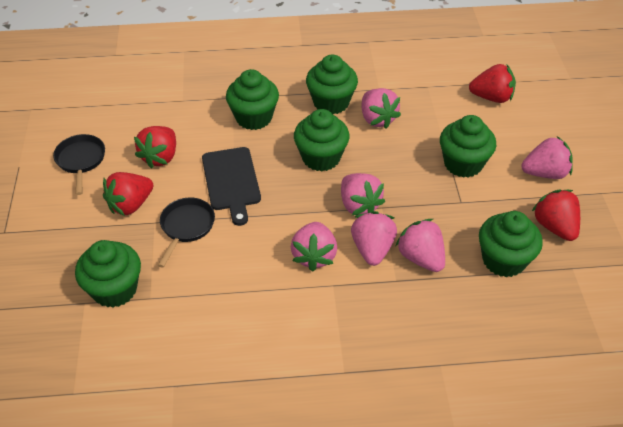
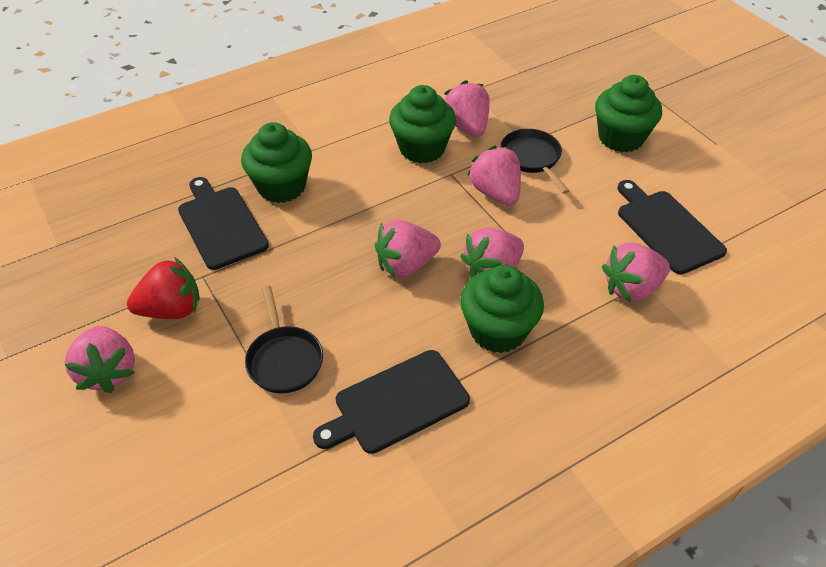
black cutting board: 1 -> 3
green cupcake: 6 -> 4
red strawberry: 4 -> 1

